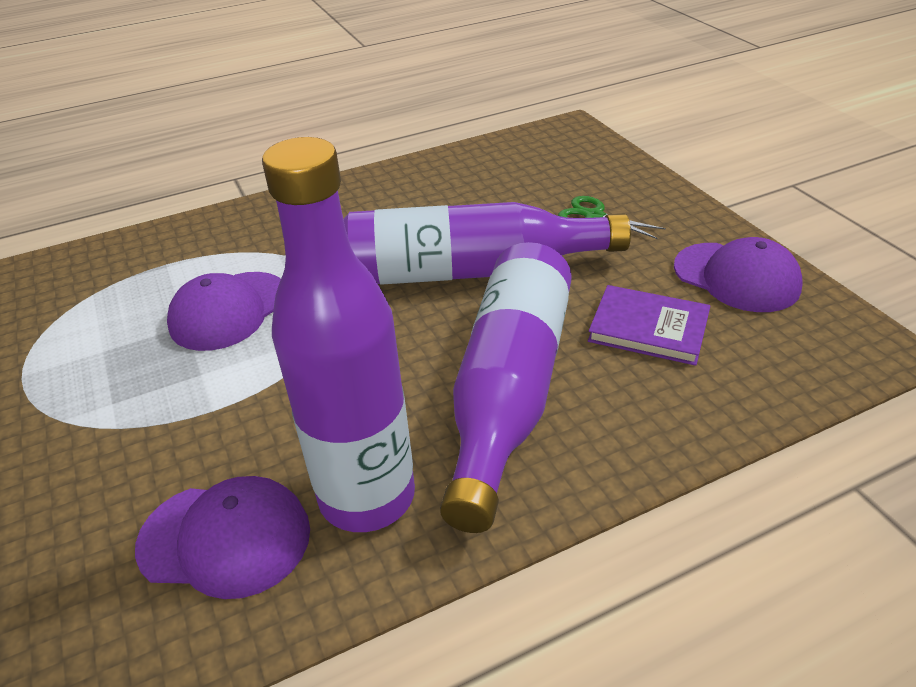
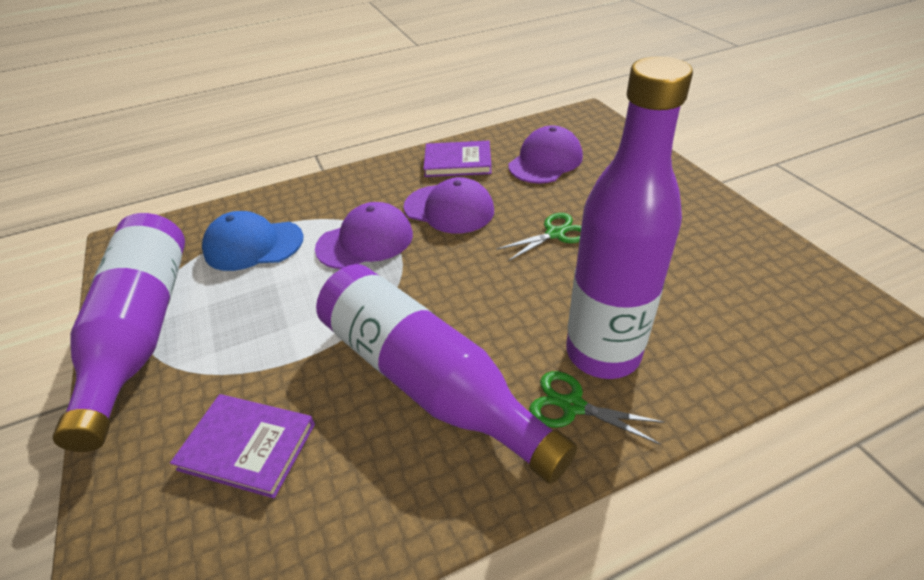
blue cap: 0 -> 1
green scissors: 1 -> 2
purple book: 1 -> 2

